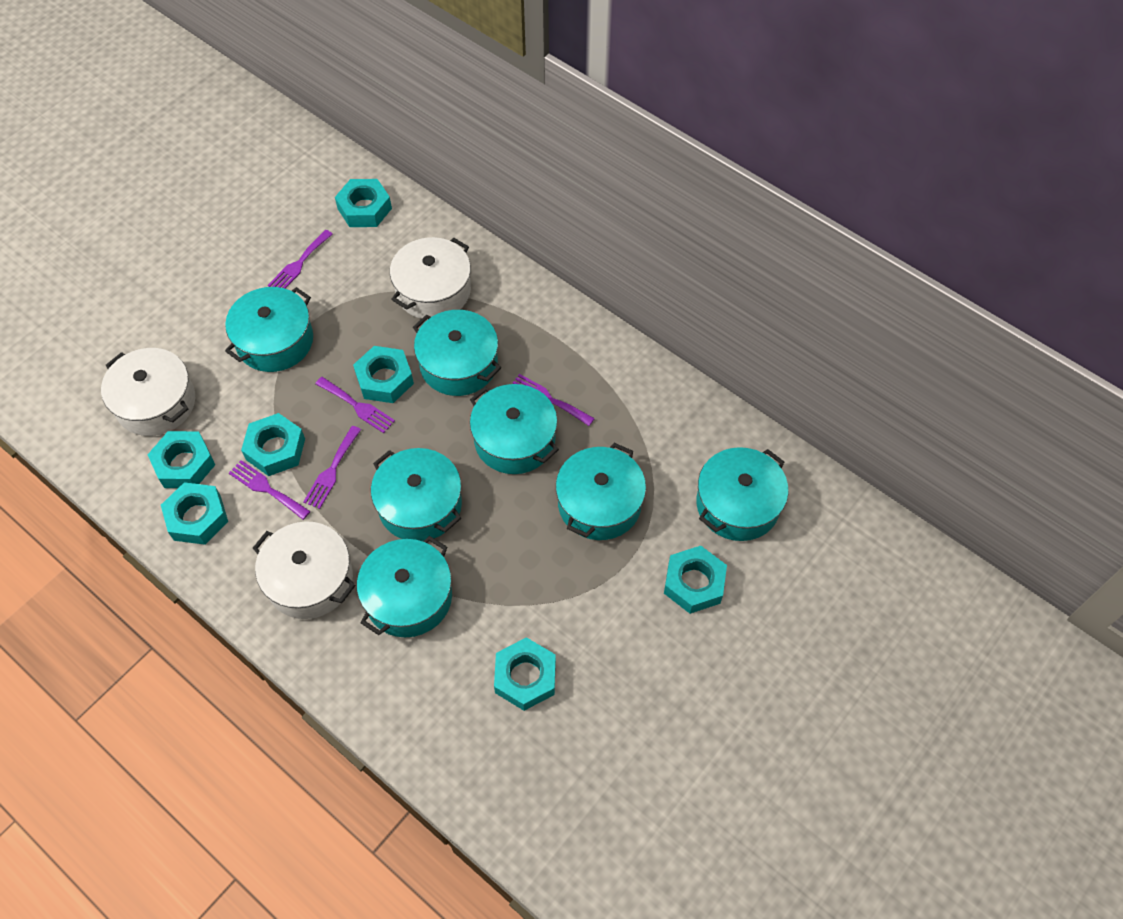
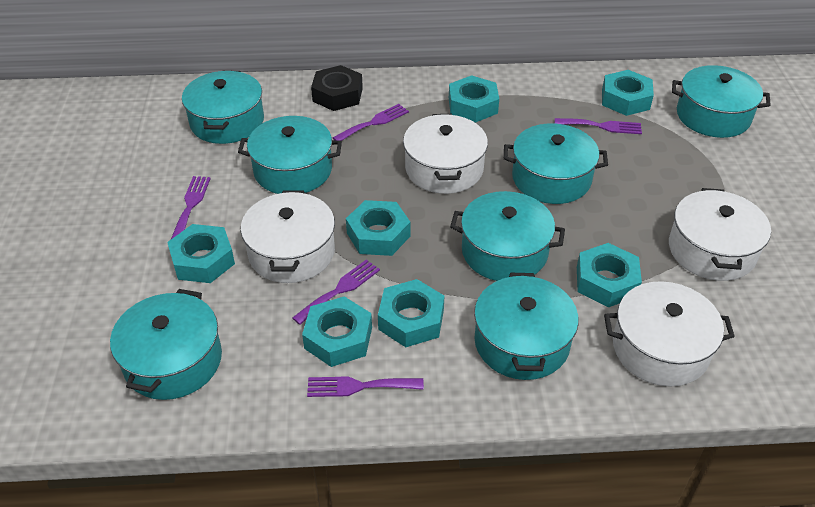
black nut: 0 -> 1
white pot: 3 -> 4

